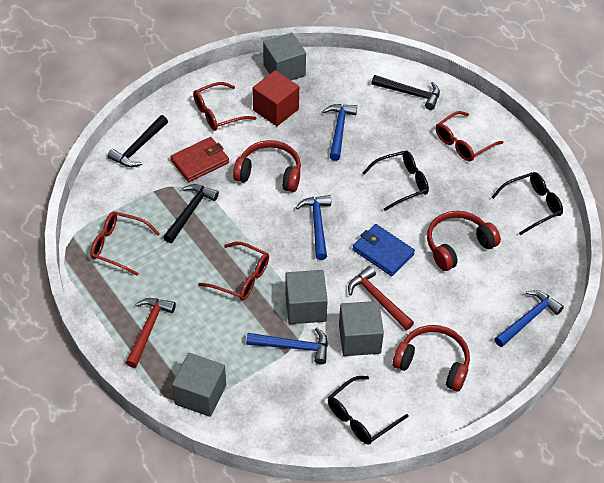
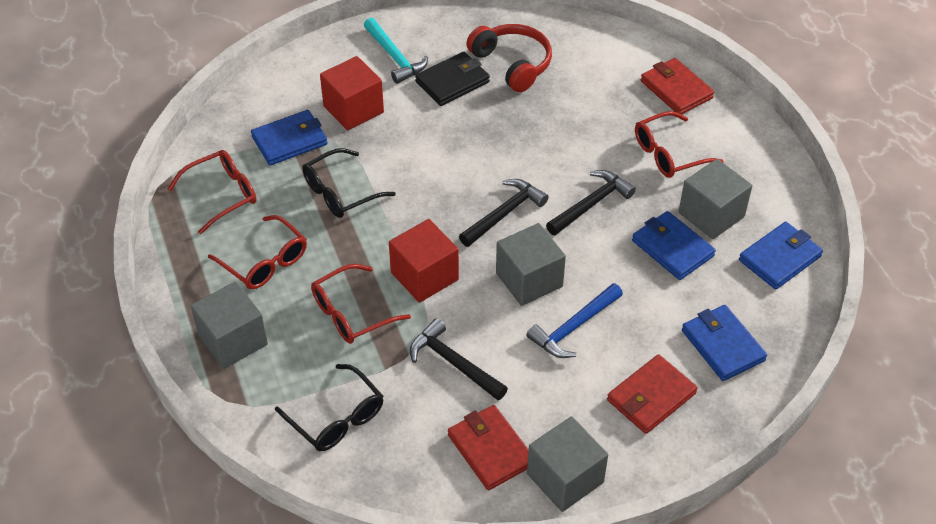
black glasses: 3 -> 2
black wallet: 0 -> 1
blue hammer: 4 -> 1
blue wallet: 1 -> 4
red cube: 1 -> 2
red hammer: 2 -> 0
red headphones: 3 -> 1
red wallet: 1 -> 3
turquoise hammer: 0 -> 1

